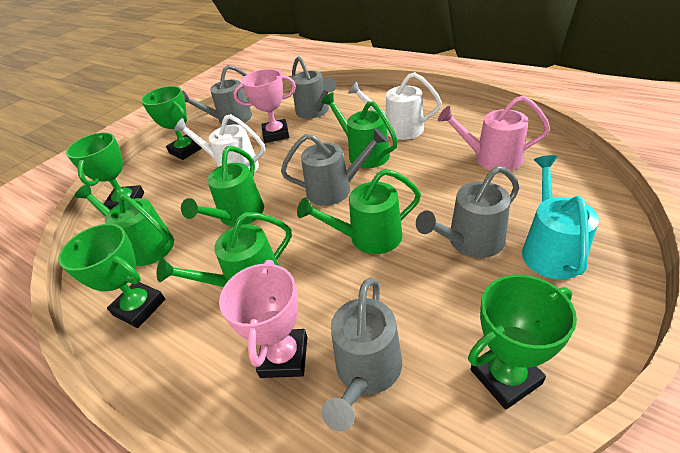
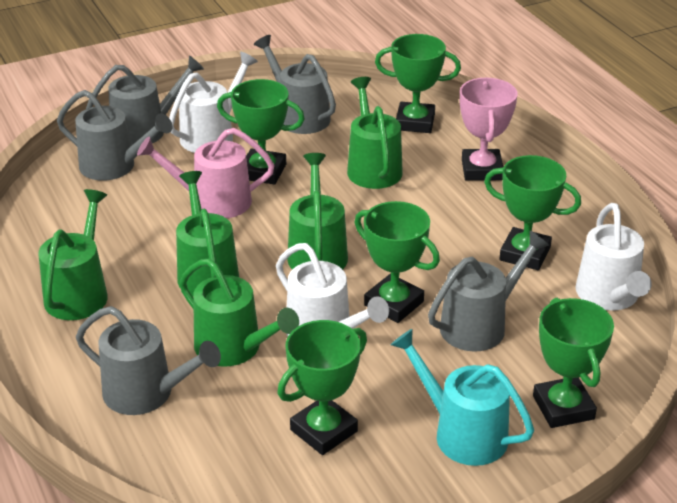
green trophy: 4 -> 6
pink trophy: 2 -> 1
white watering can: 2 -> 3

